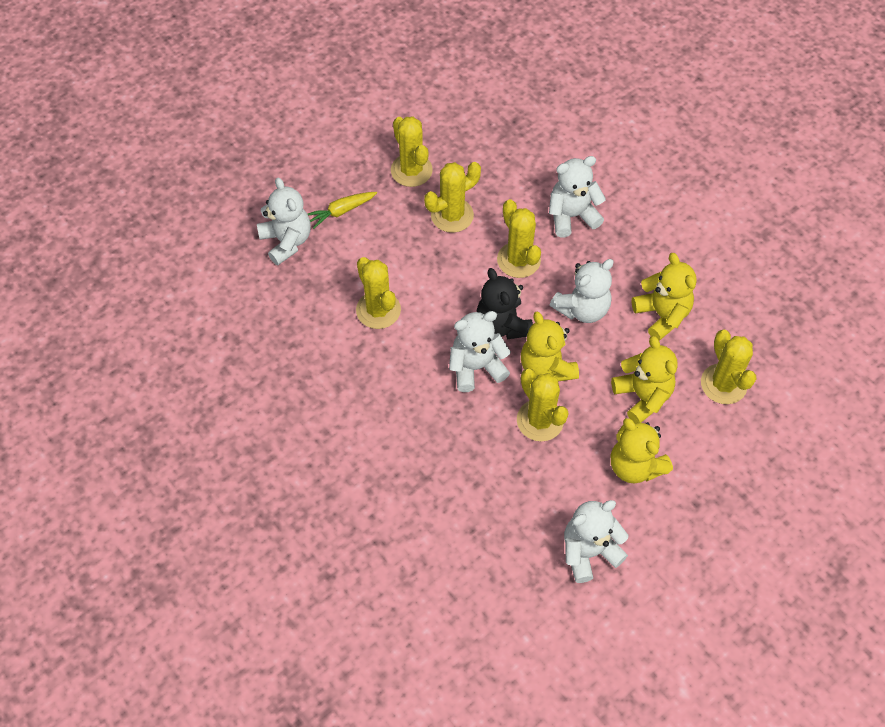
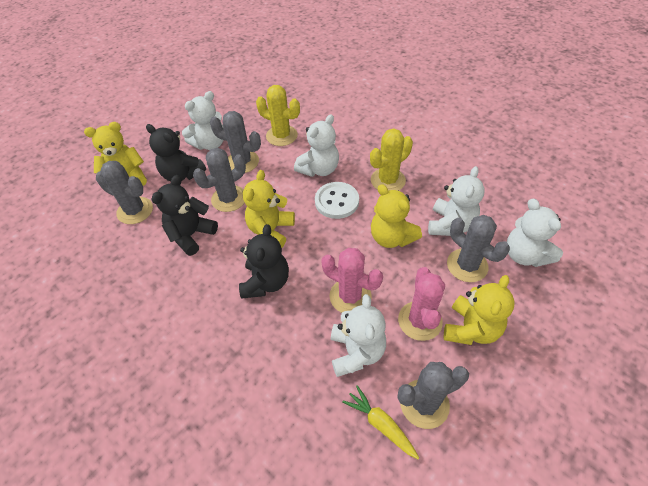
black teddy bear: 1 -> 3
grey cactus: 0 -> 5
pink cactus: 0 -> 2
white button: 0 -> 1
yellow cactus: 6 -> 2

